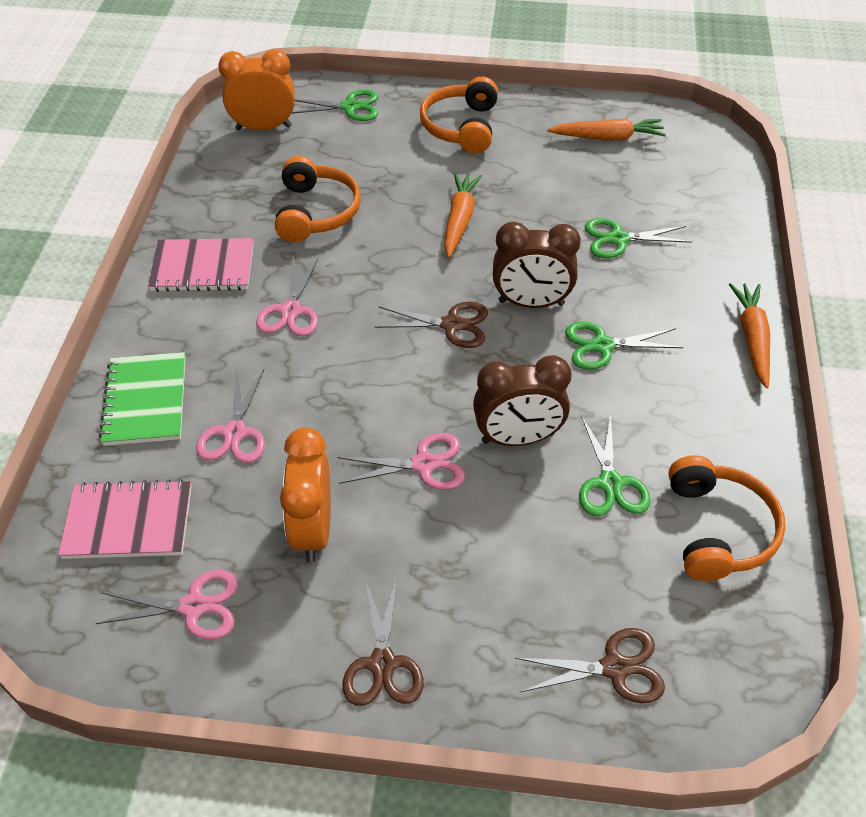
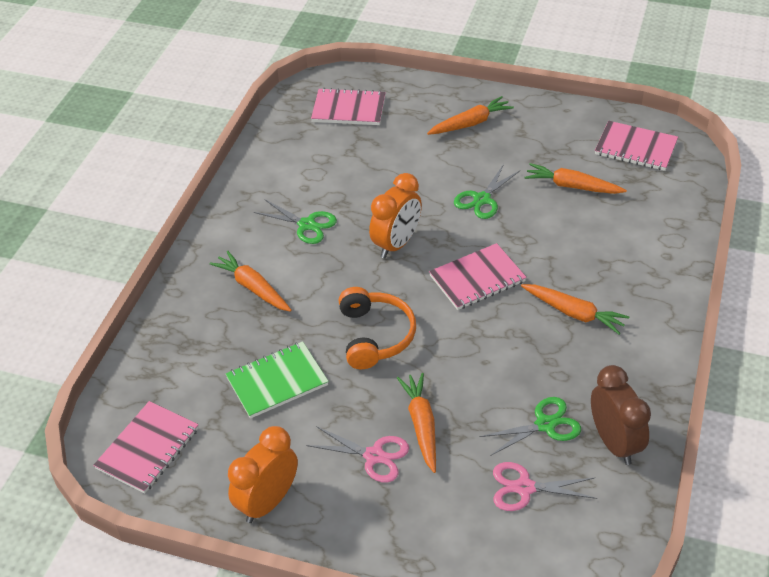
brown clock: 2 -> 1
brown scissors: 3 -> 0
green scissors: 4 -> 3
orange carrot: 3 -> 5
orange headphones: 3 -> 1
pink notebook: 2 -> 4
pink scissors: 4 -> 2

